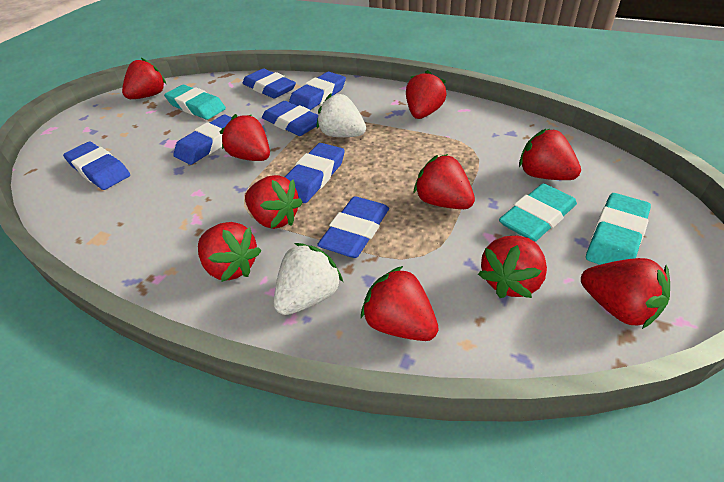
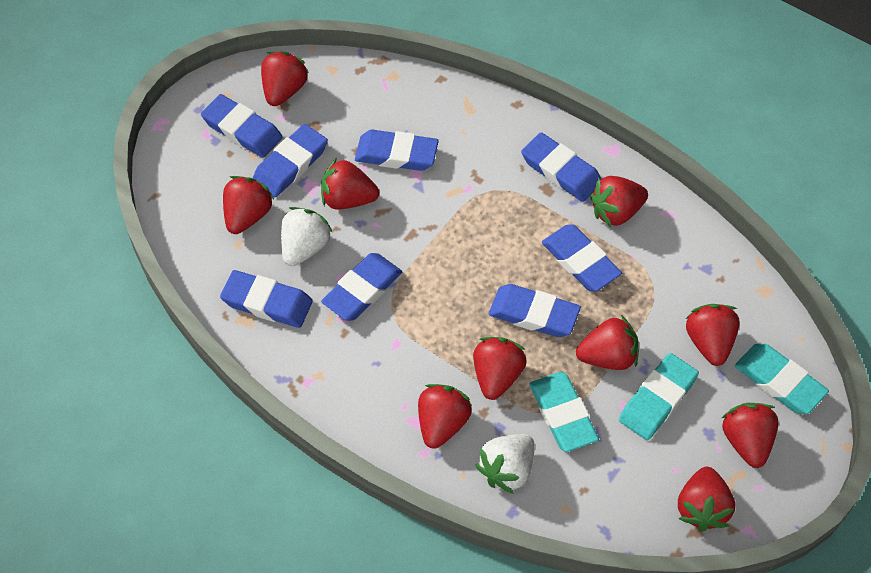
blue eraser: 7 -> 8

